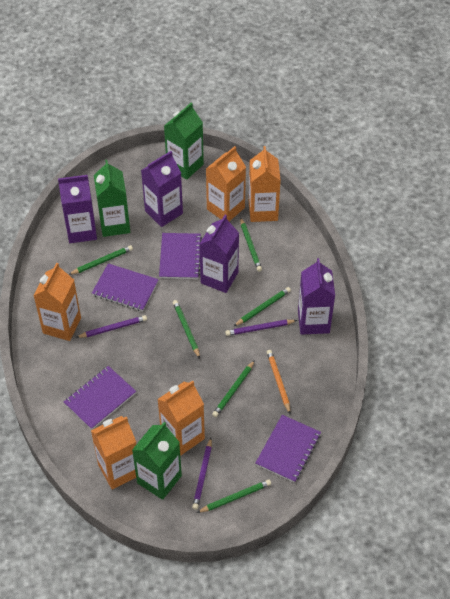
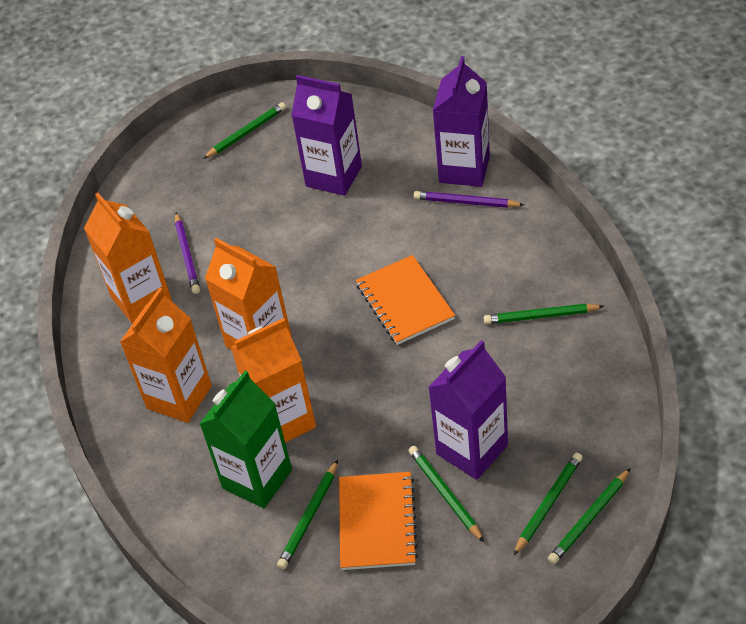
green carton: 3 -> 1
orange carton: 5 -> 4
orange notebook: 0 -> 2
orange pencil: 1 -> 0
purple carton: 4 -> 3
purple notebook: 4 -> 0
purple pencil: 3 -> 2

